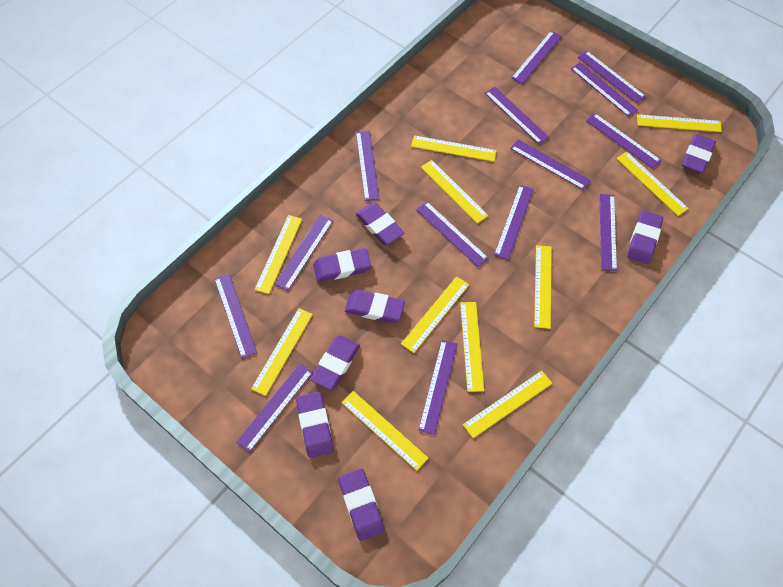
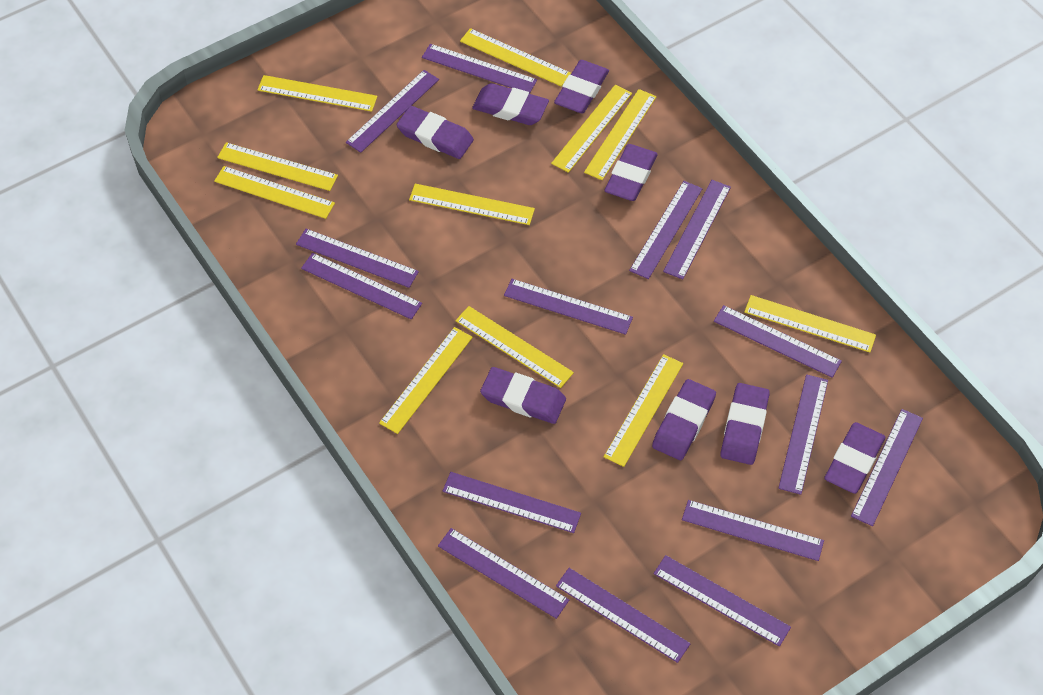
purple ruler: 14 -> 15

